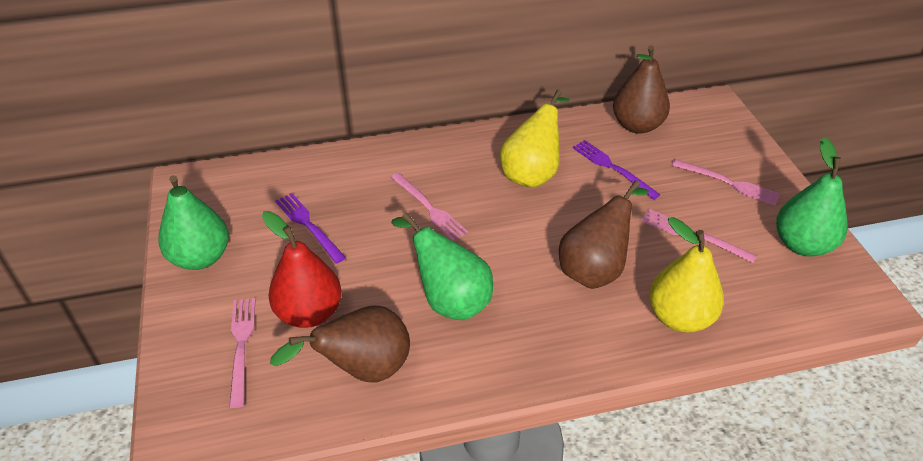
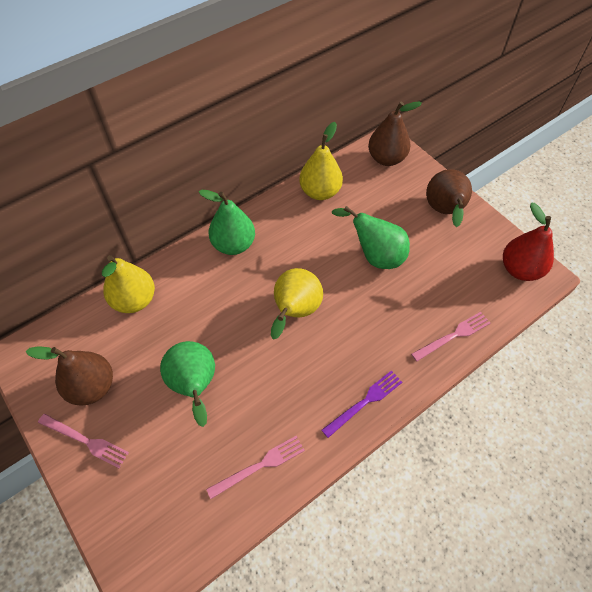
pink fork: 4 -> 3
purple fork: 2 -> 1
yellow pear: 2 -> 3

